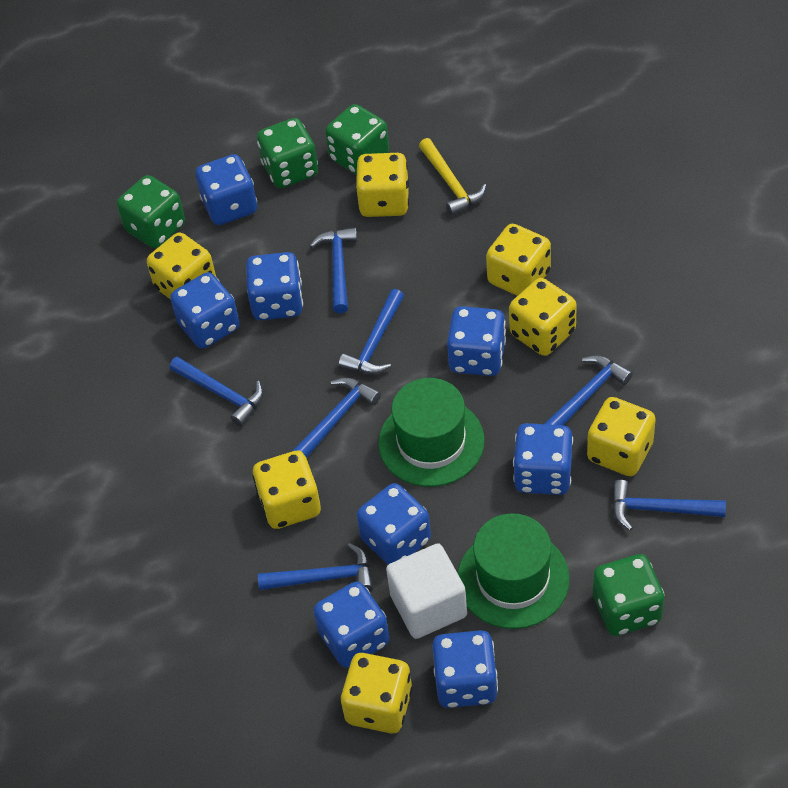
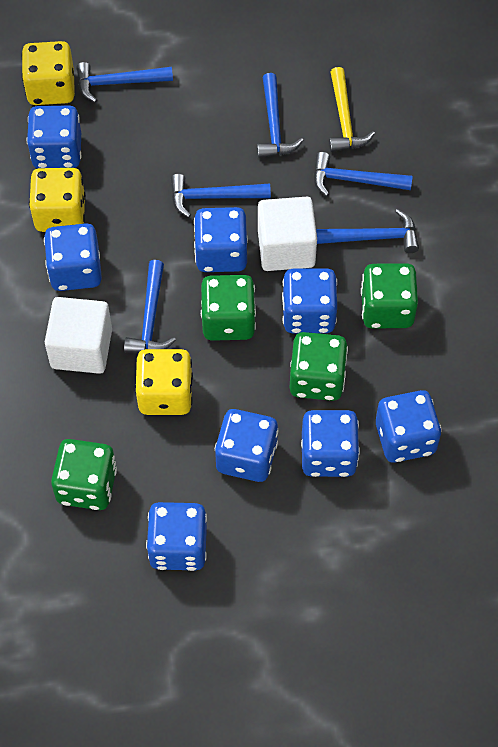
blue hammer: 7 -> 6
green hat: 2 -> 0
white cube: 1 -> 2
yellow dice: 7 -> 3

